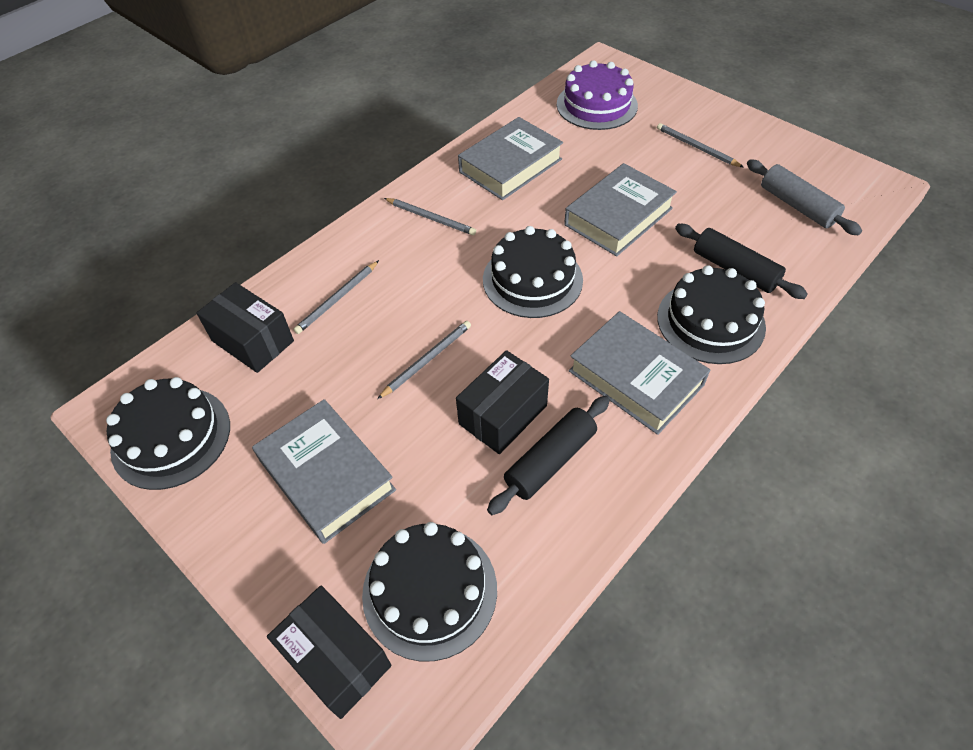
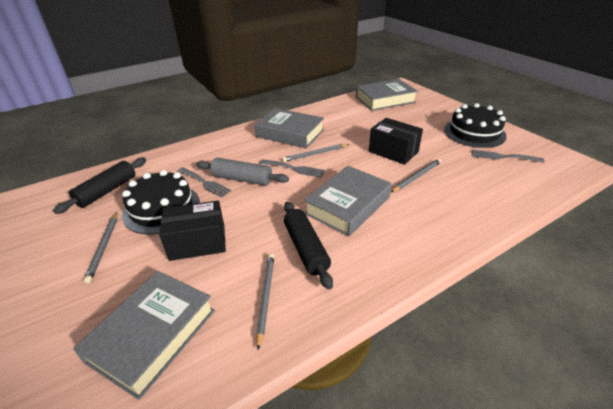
black box: 3 -> 2
black cake: 4 -> 2
grey fork: 0 -> 3
purple cake: 1 -> 0

